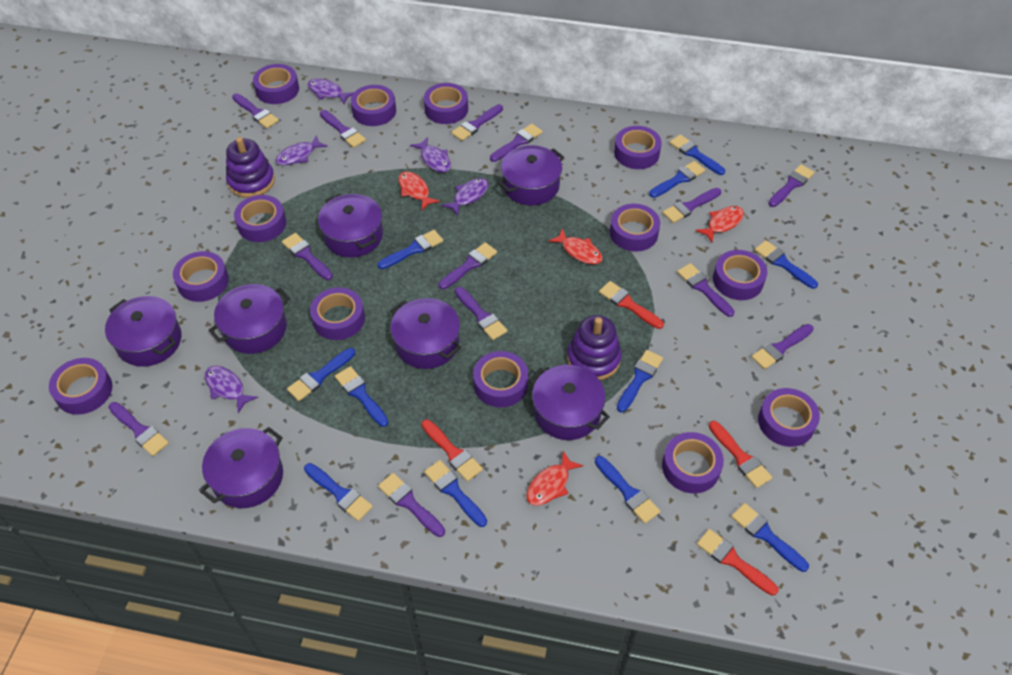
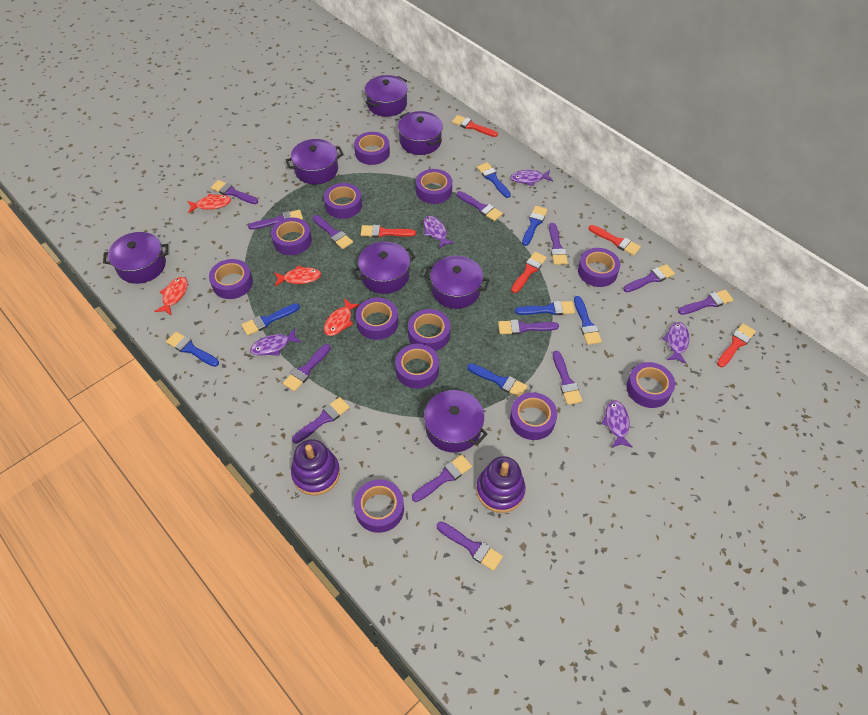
blue brush: 11 -> 7
purple tape: 13 -> 12
red brush: 4 -> 5

